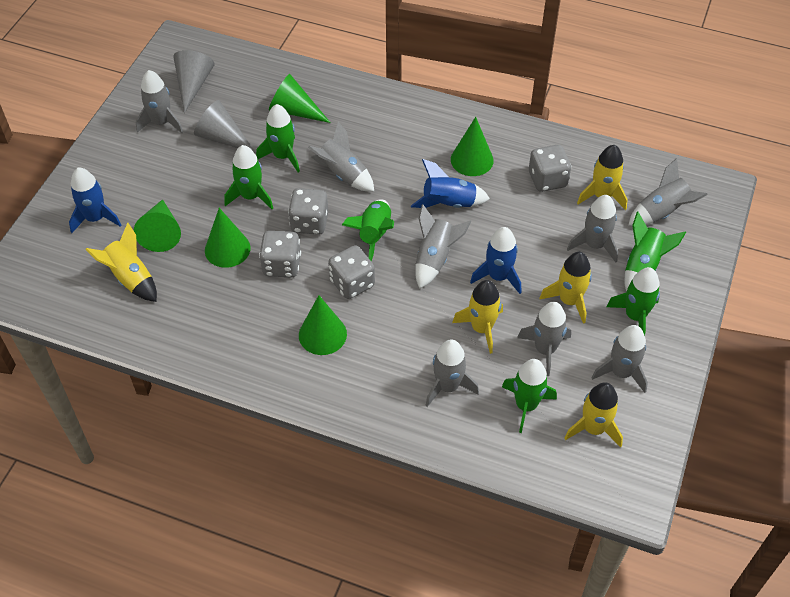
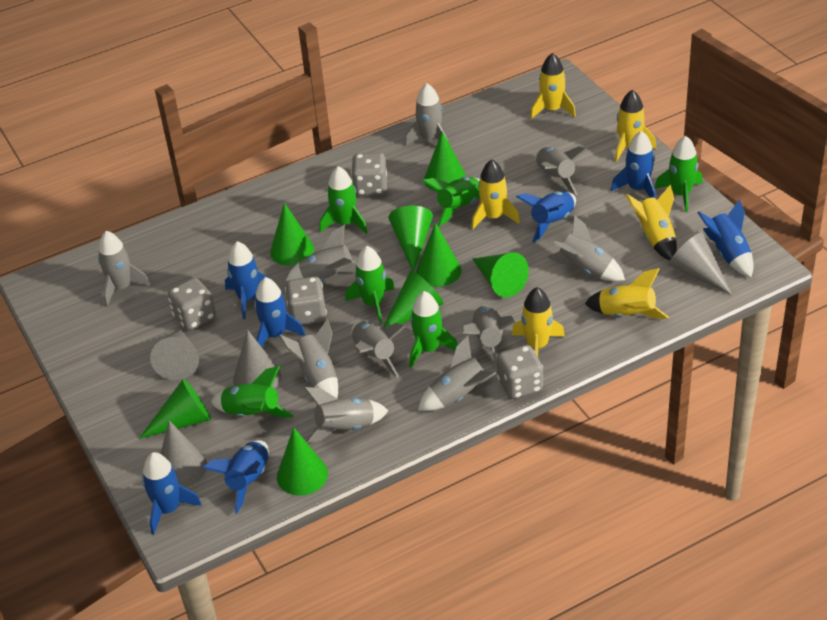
blue rocket: 3 -> 7
green cone: 5 -> 8
grey cone: 2 -> 4
grey rocket: 8 -> 10
yellow rocket: 5 -> 6

